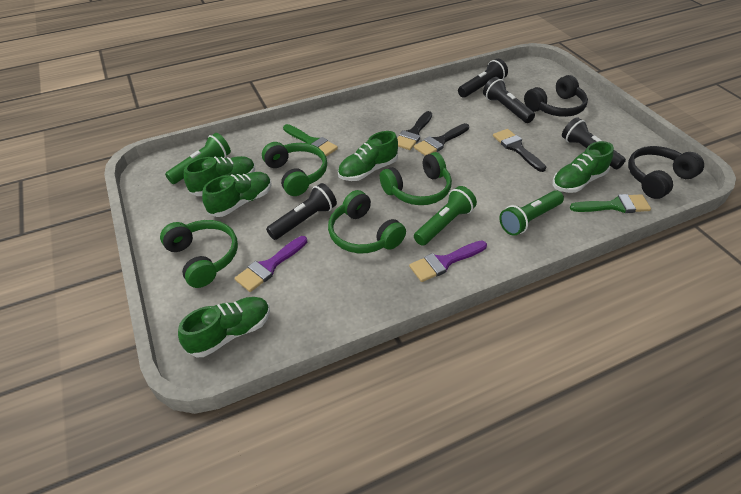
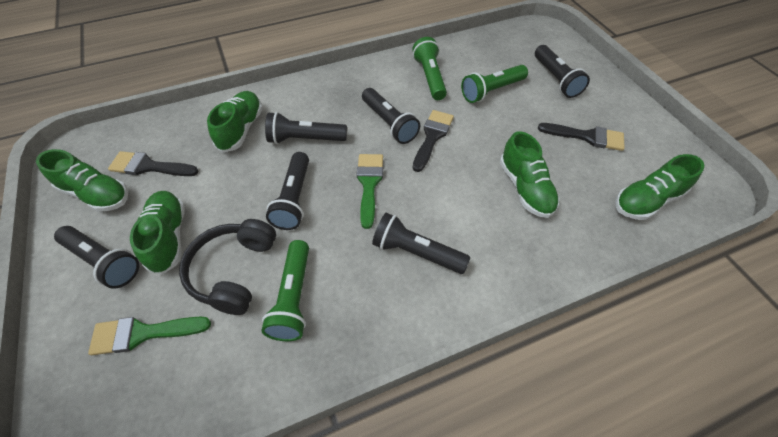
black flashlight: 4 -> 6
black headphones: 2 -> 1
green headphones: 4 -> 0
purple brush: 2 -> 0

